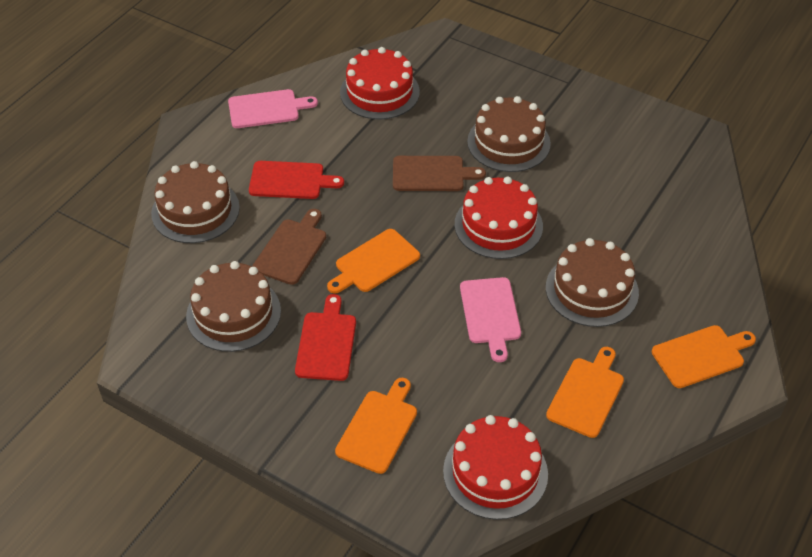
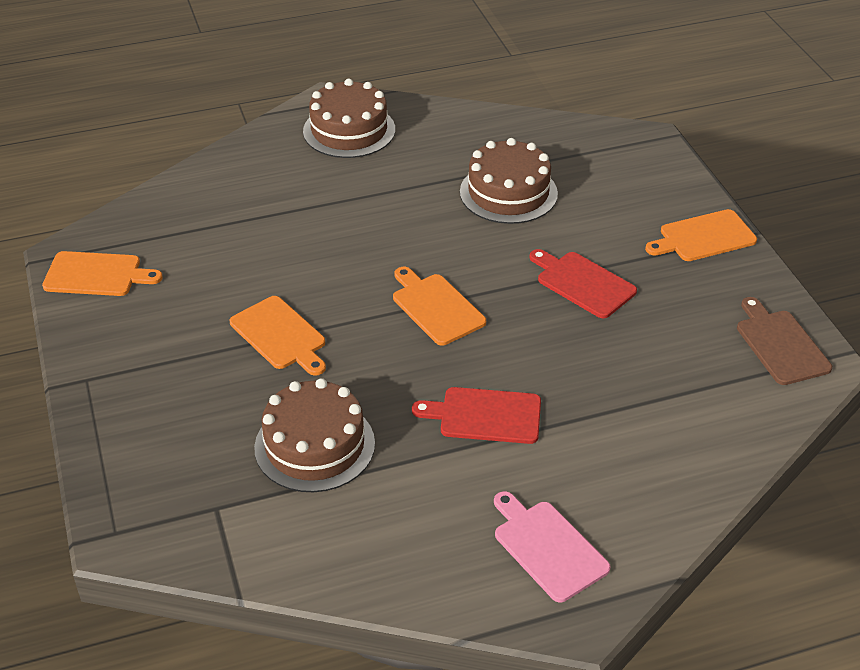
brown cake: 4 -> 3
brown cutting board: 2 -> 1
pink cutting board: 2 -> 1
red cake: 3 -> 0

